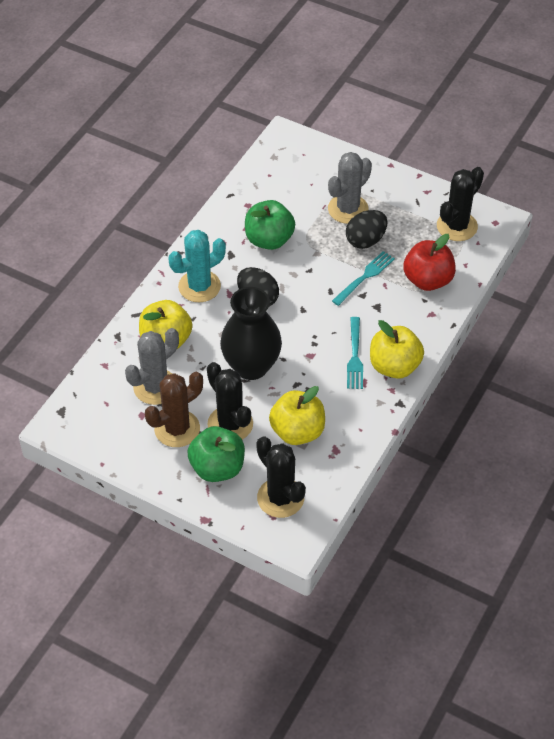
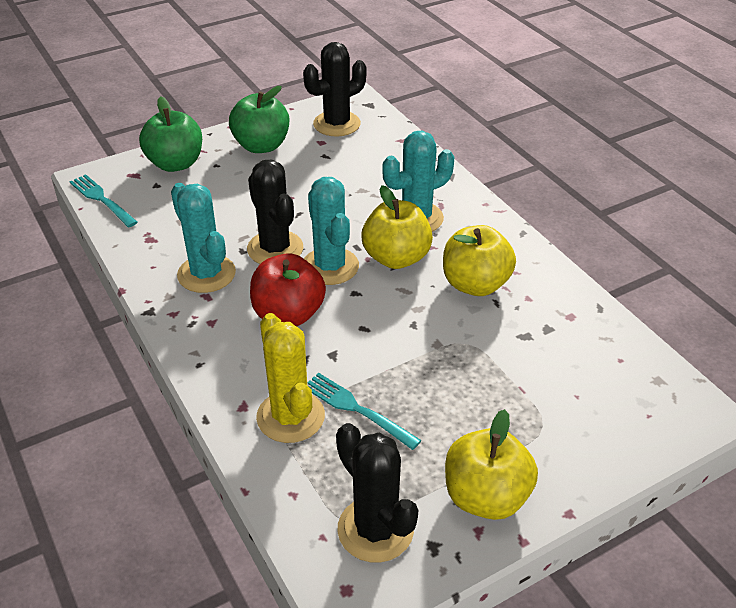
black egg: 2 -> 0
black vase: 1 -> 0
brown cactus: 1 -> 0
grey cactus: 2 -> 0
turquoise cactus: 1 -> 3
yellow cactus: 0 -> 1

